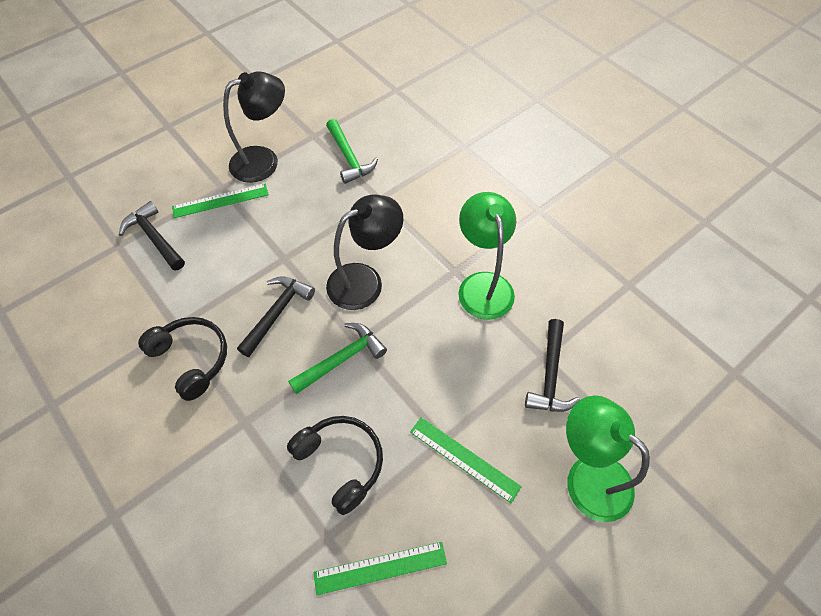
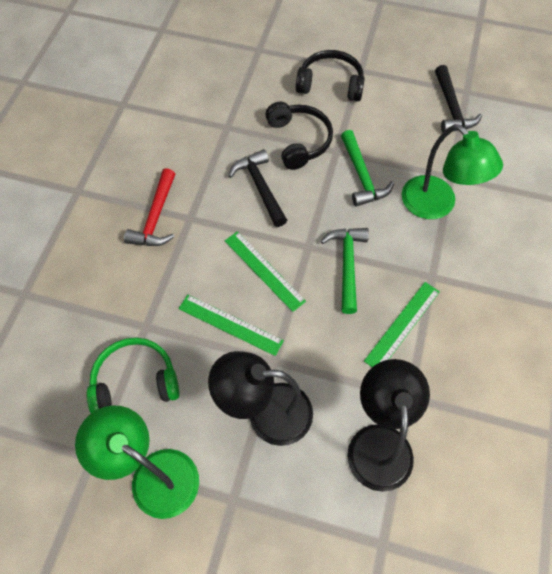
black hammer: 3 -> 2
green headphones: 0 -> 1
red hammer: 0 -> 1

